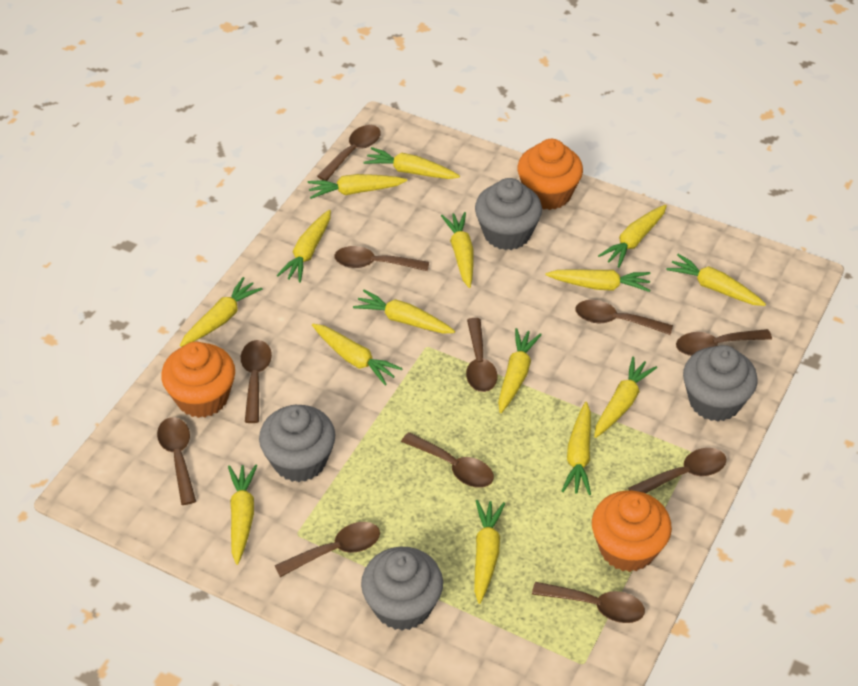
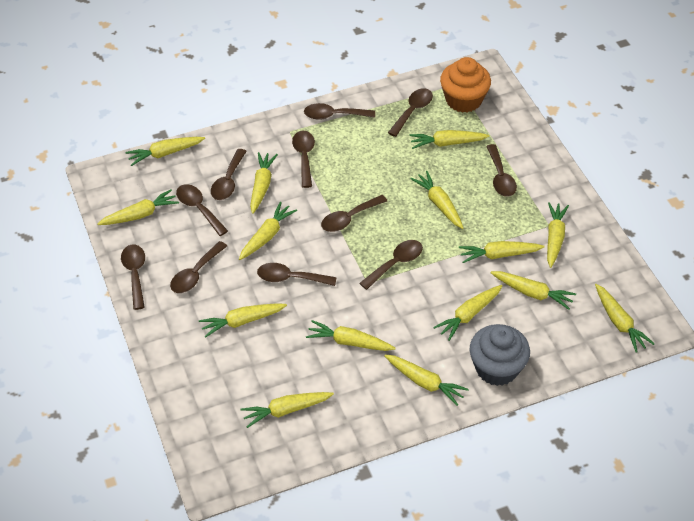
grey cupcake: 4 -> 1
orange cupcake: 3 -> 1

